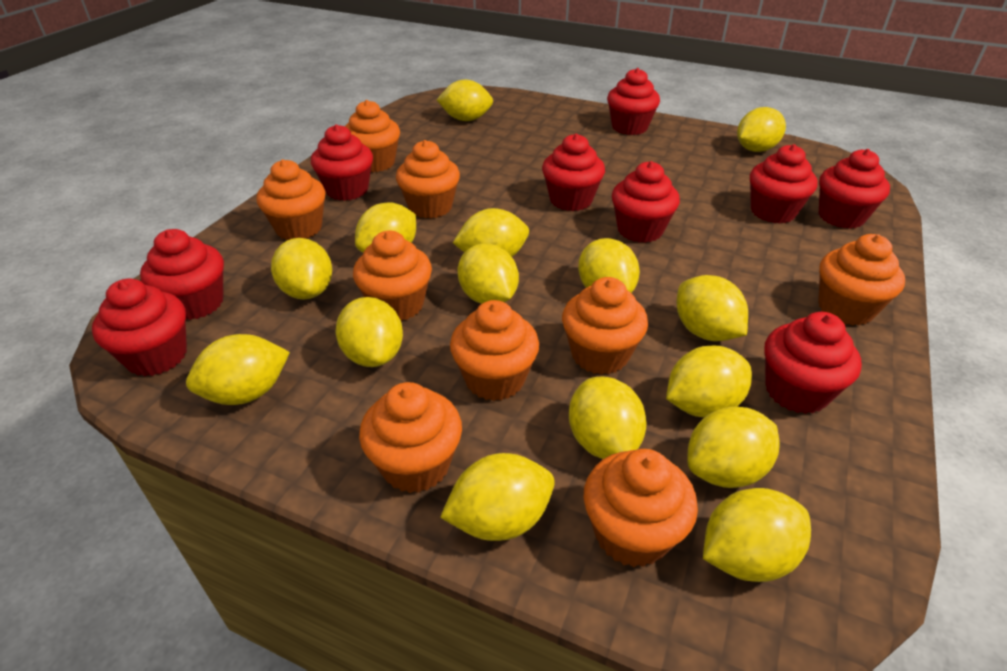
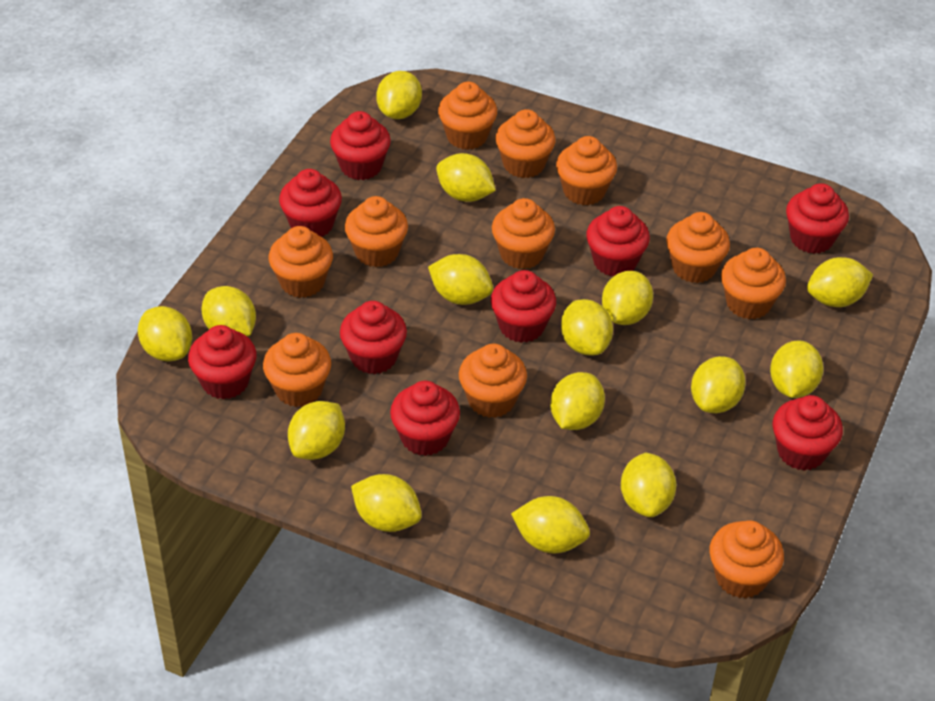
orange cupcake: 9 -> 11

